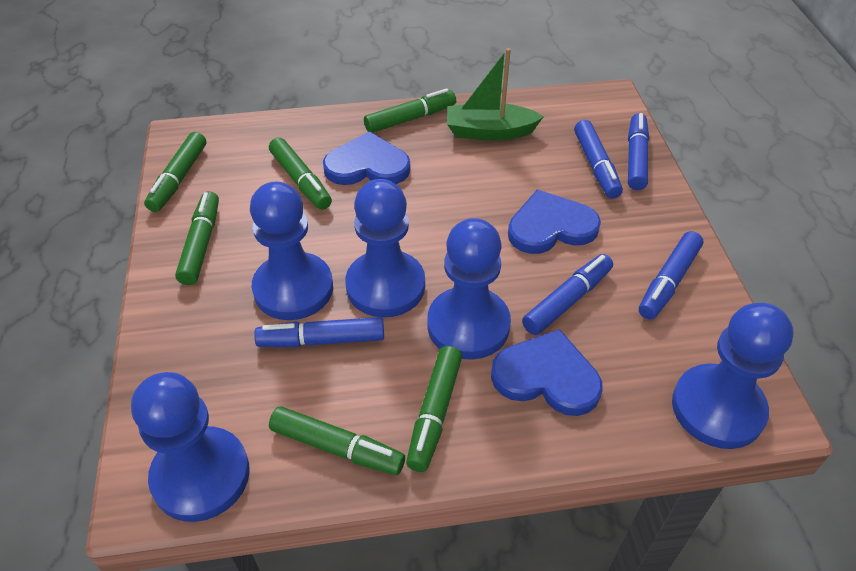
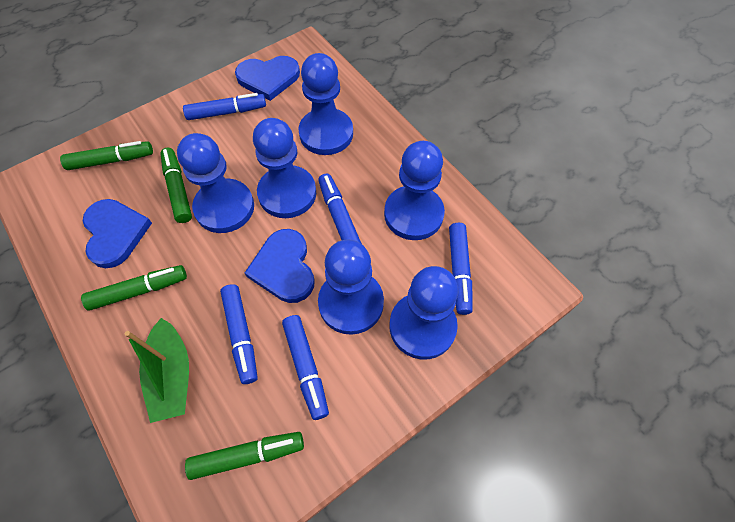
blue pawn: 5 -> 6
green marker: 6 -> 4

